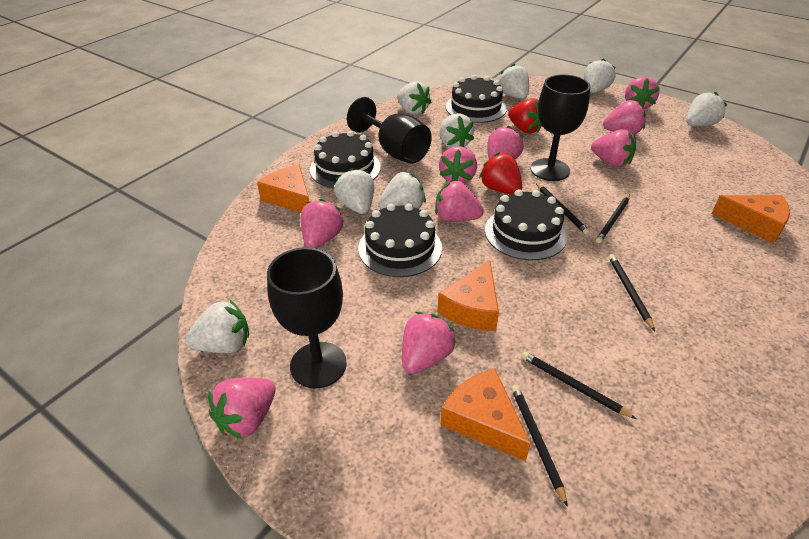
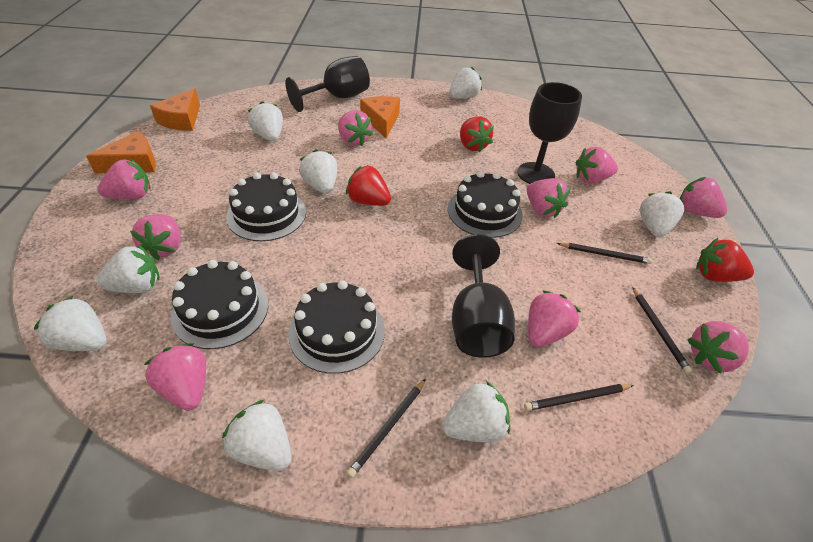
black pencil: 5 -> 4
orange cheese: 4 -> 3
red strawberry: 2 -> 3

